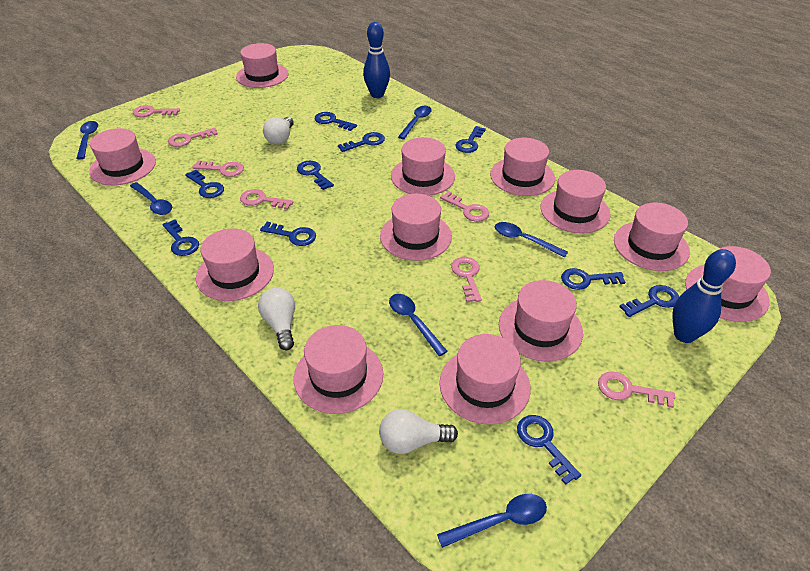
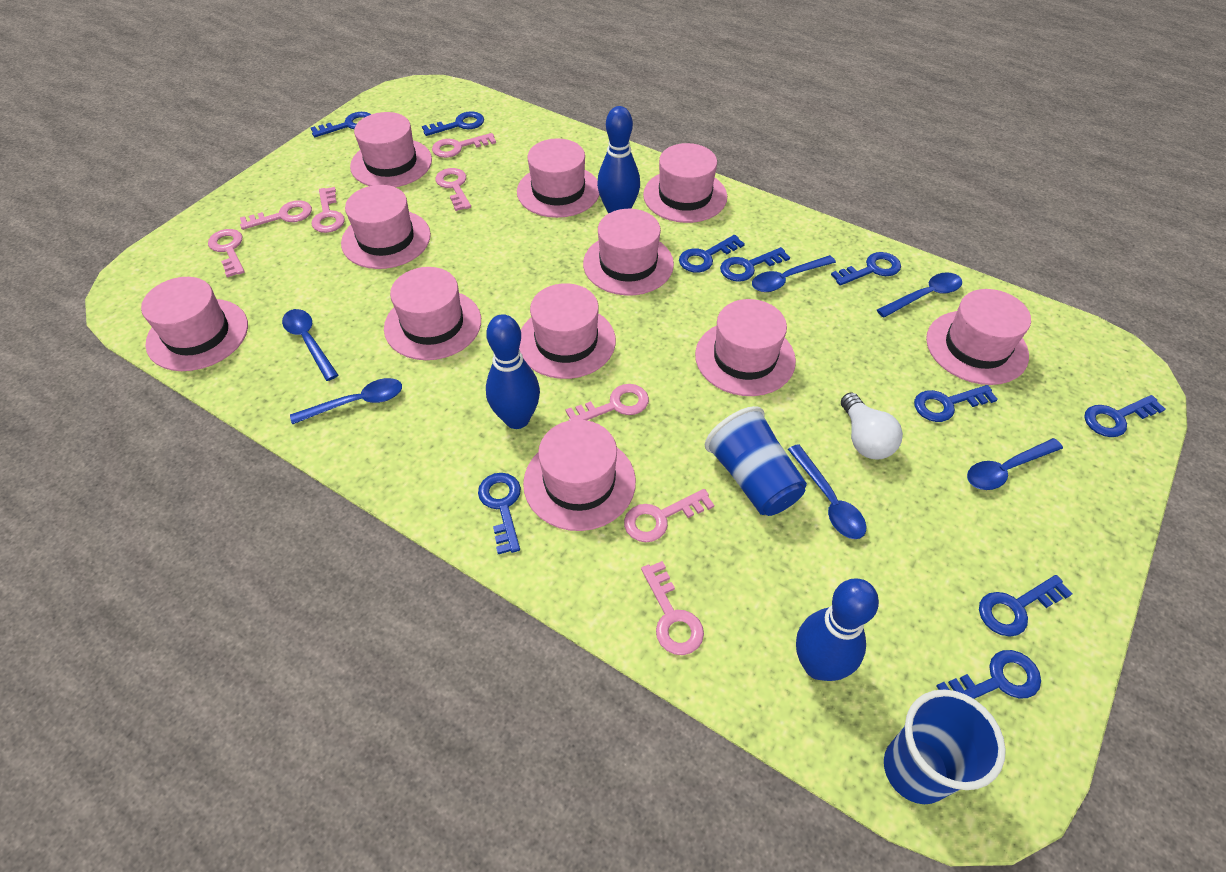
blue bowling pin: 2 -> 3
blue cup: 0 -> 2
pink hat: 12 -> 11
pink key: 7 -> 8
white light bulb: 3 -> 1

